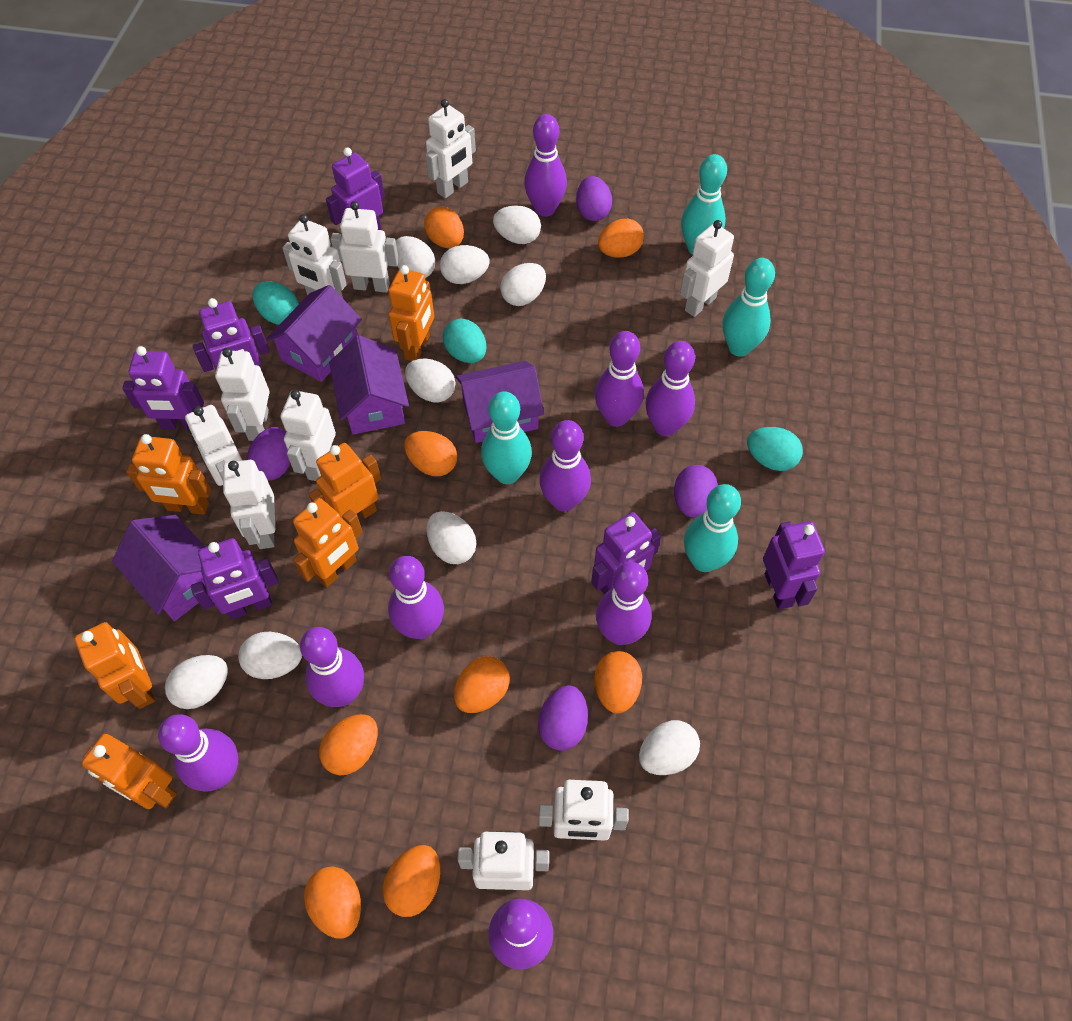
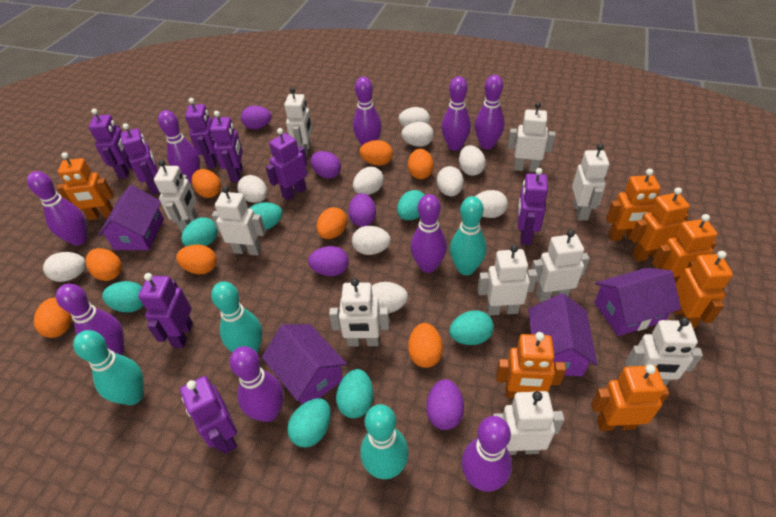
orange robot: 6 -> 7
purple egg: 4 -> 5
purple robot: 6 -> 8
turquoise egg: 3 -> 7
white egg: 9 -> 10

